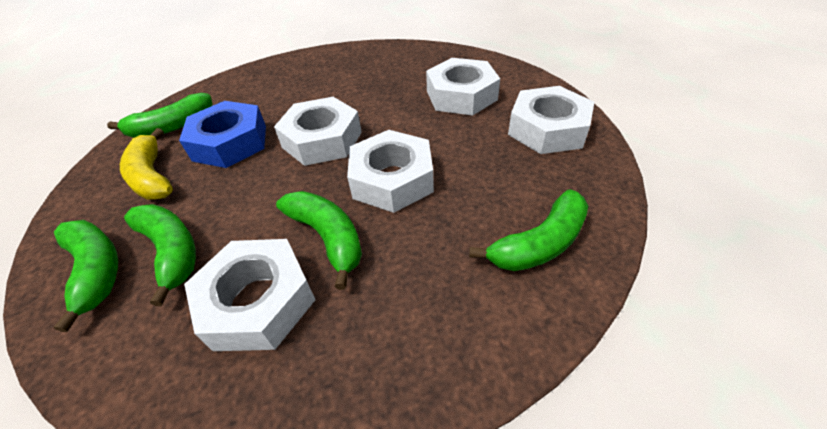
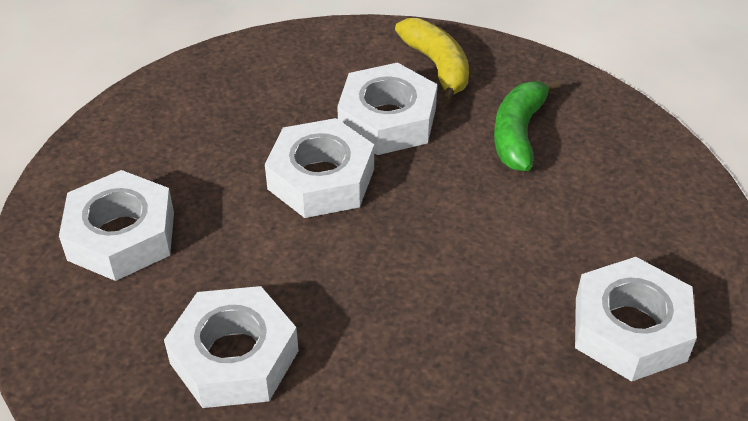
blue nut: 1 -> 0
green banana: 5 -> 1

